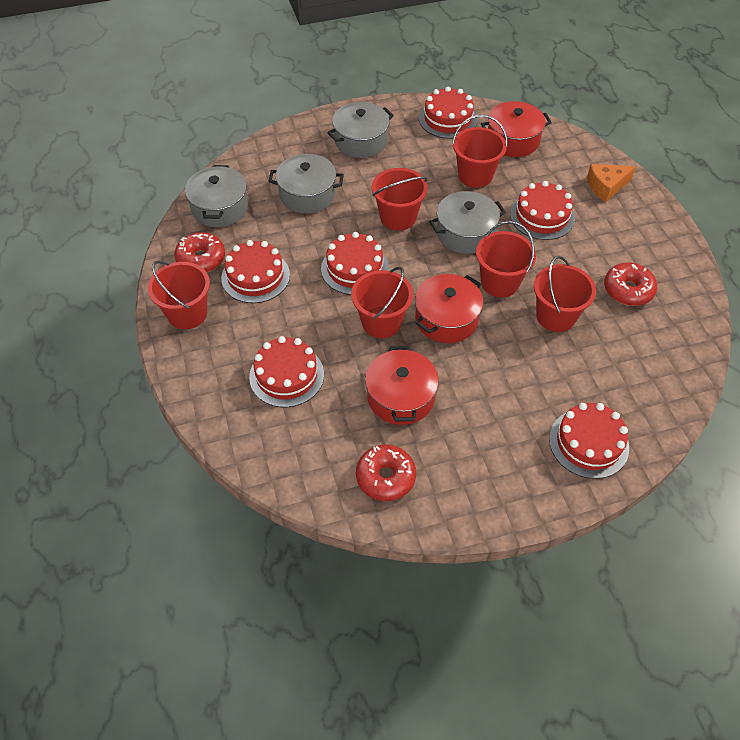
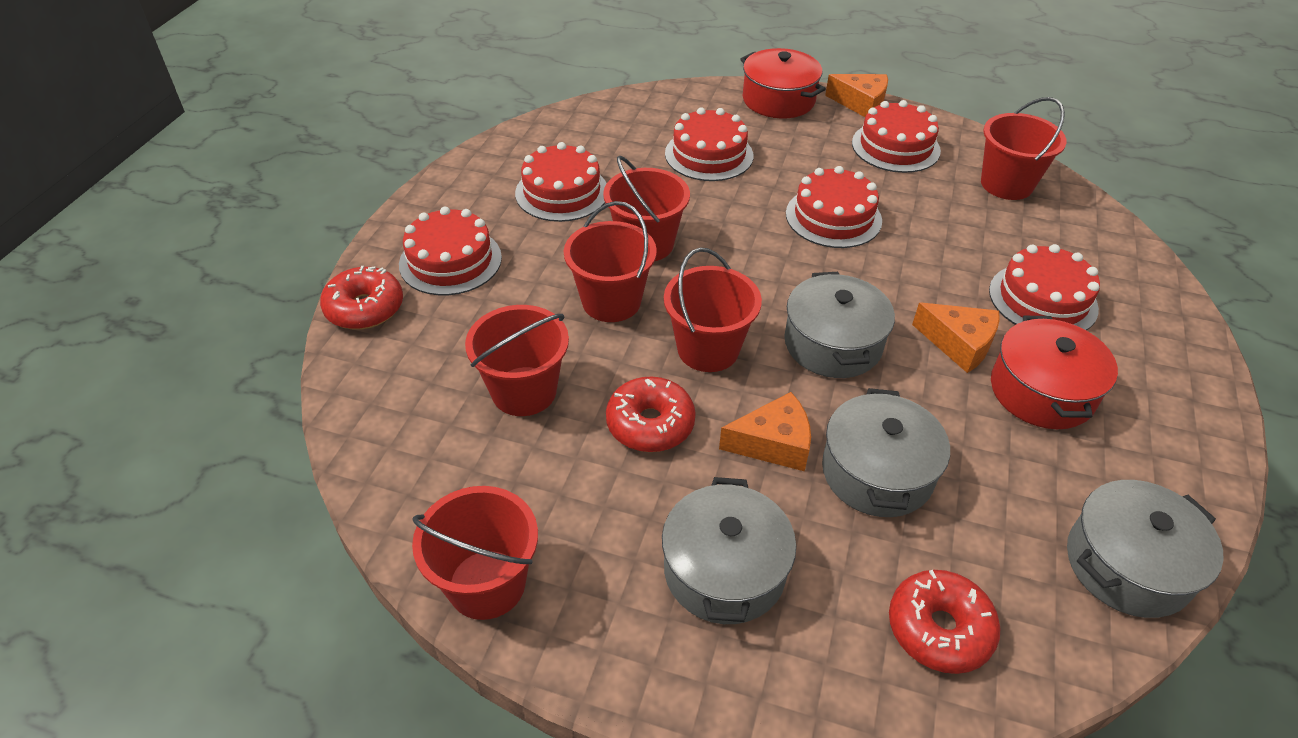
orange cheese: 1 -> 3
red pot: 3 -> 2

